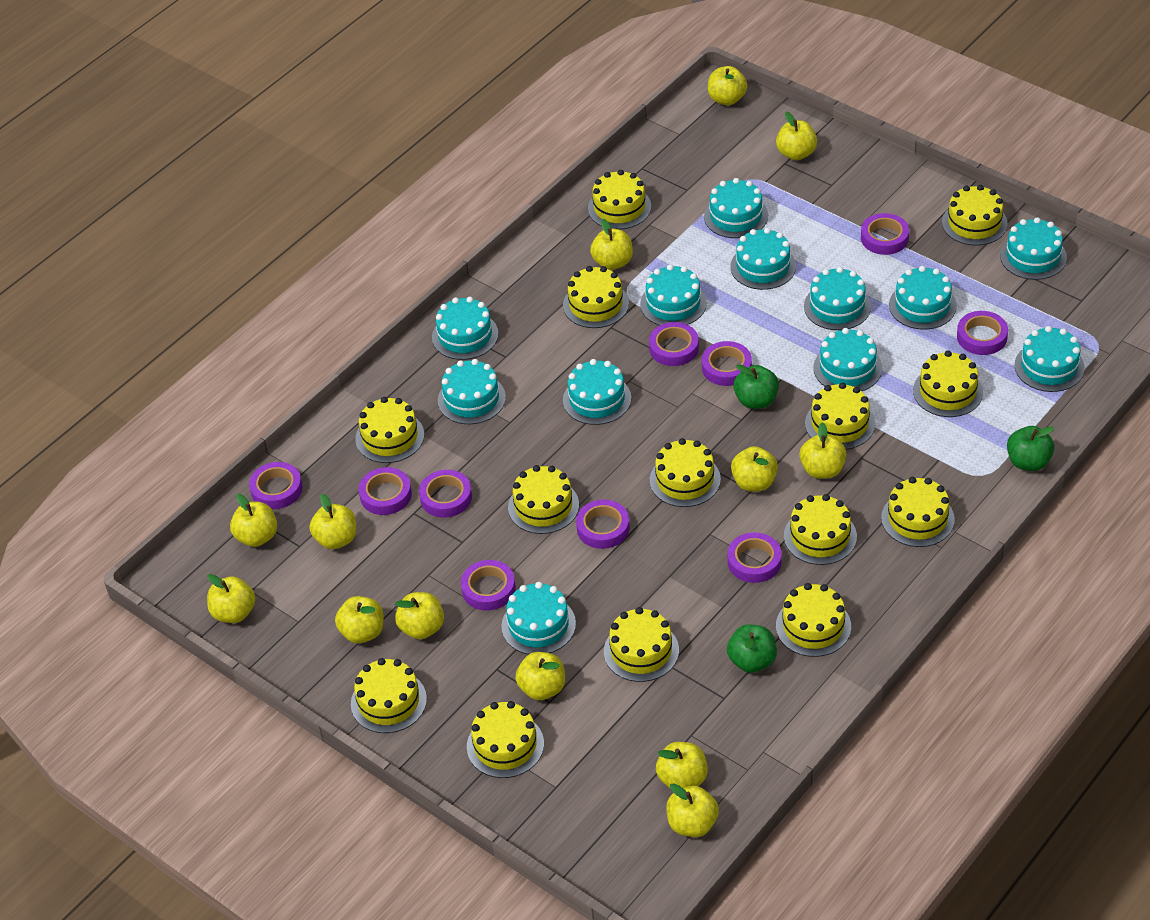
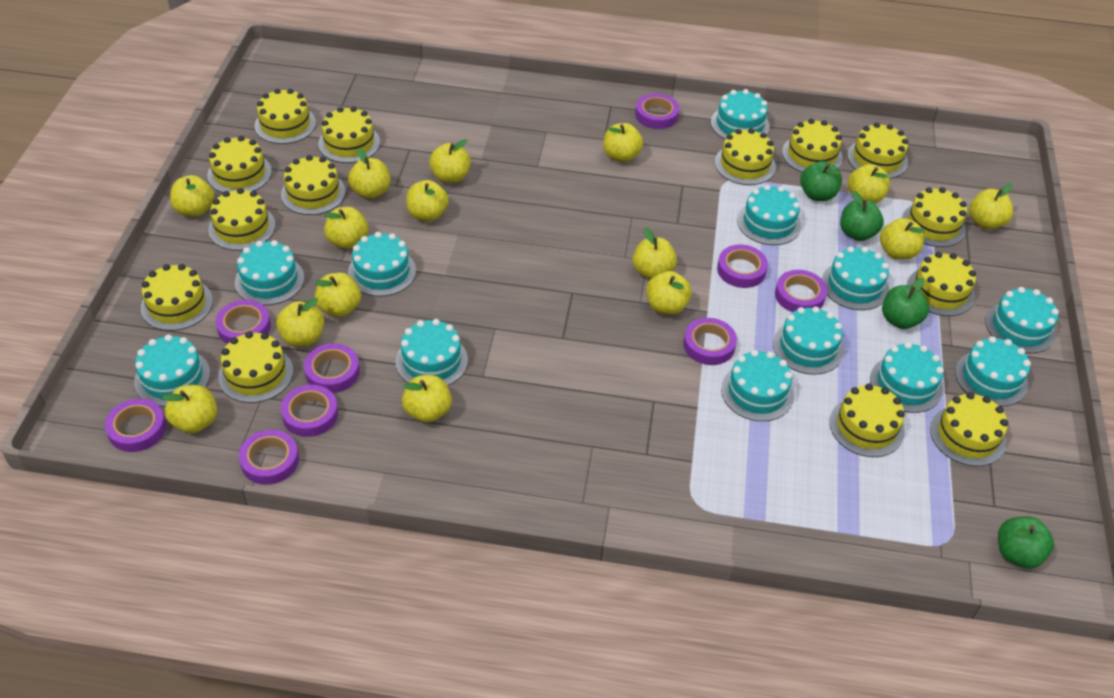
green apple: 3 -> 4
purple tape: 10 -> 9
yellow apple: 13 -> 15

